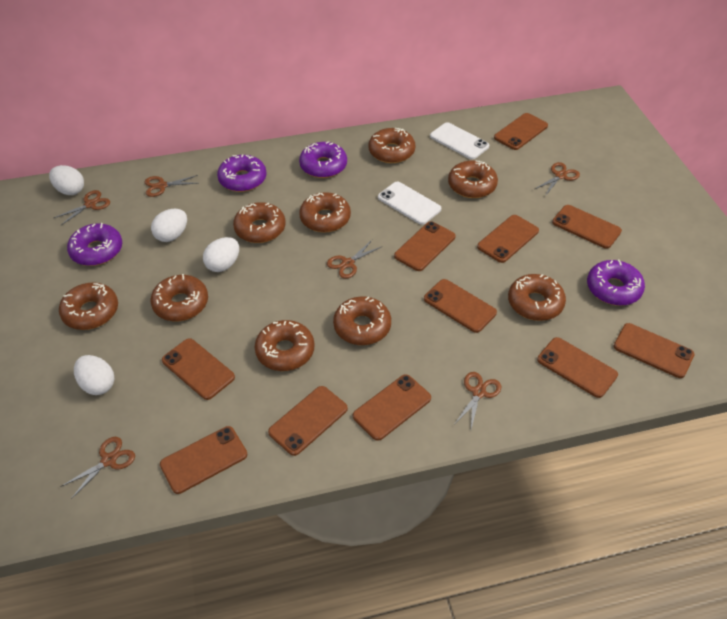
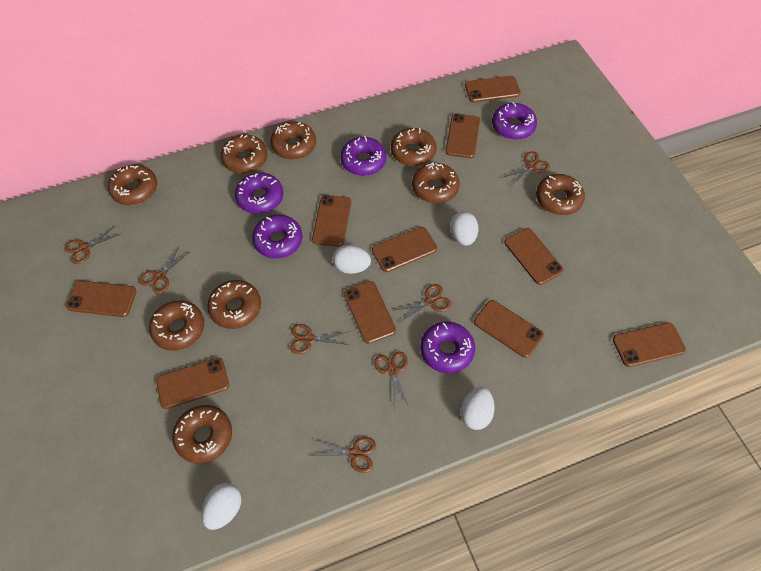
brown phone: 11 -> 10
brown scissors: 6 -> 7
purple donut: 4 -> 5
white phone: 2 -> 0

